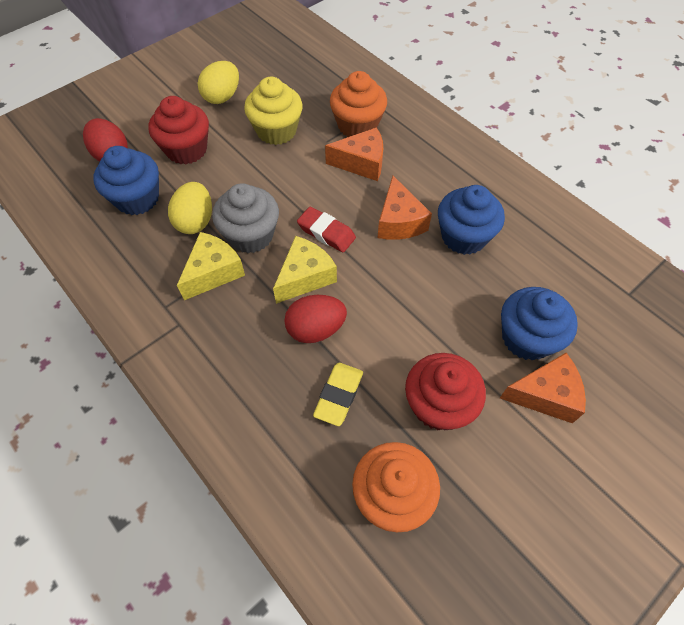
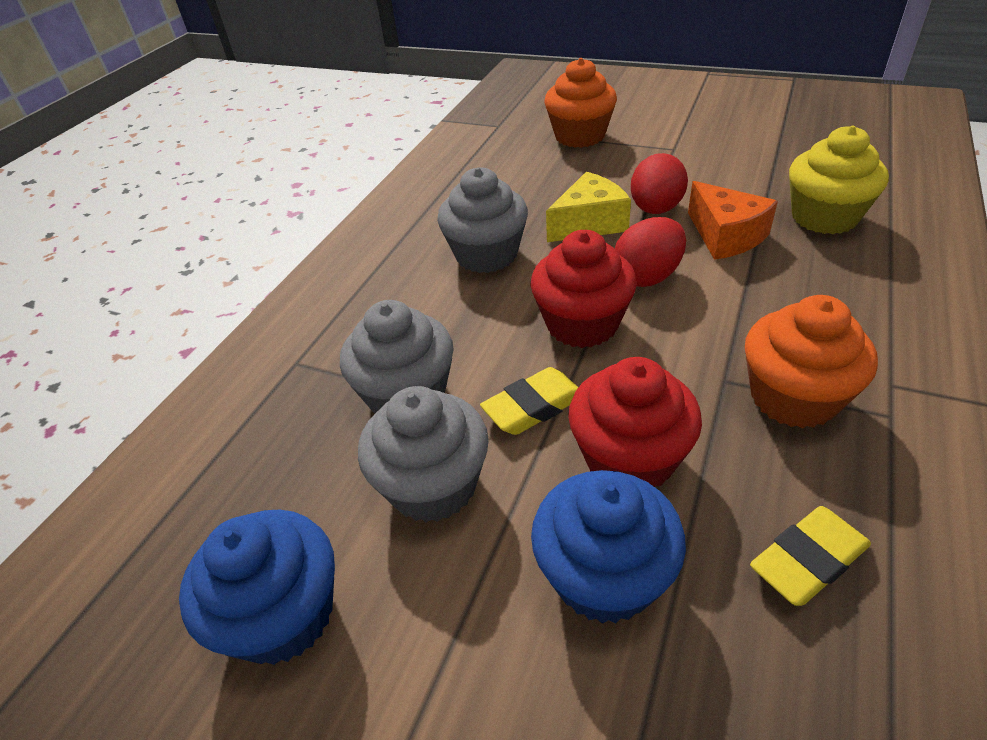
blue cupcake: 3 -> 2
grey cupcake: 1 -> 3
orange cheese: 3 -> 1
red eraser: 1 -> 0
yellow cheese: 2 -> 1
yellow egg: 2 -> 0
yellow eraser: 1 -> 2

